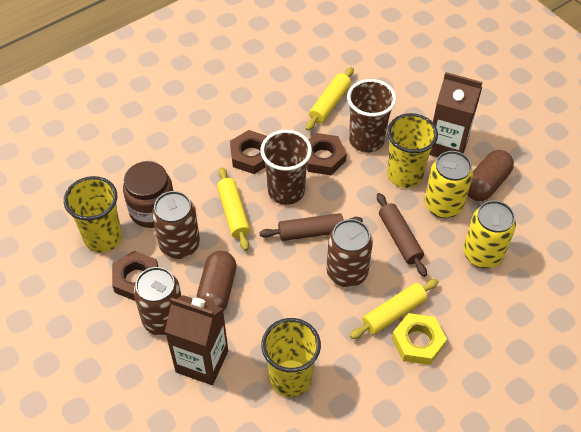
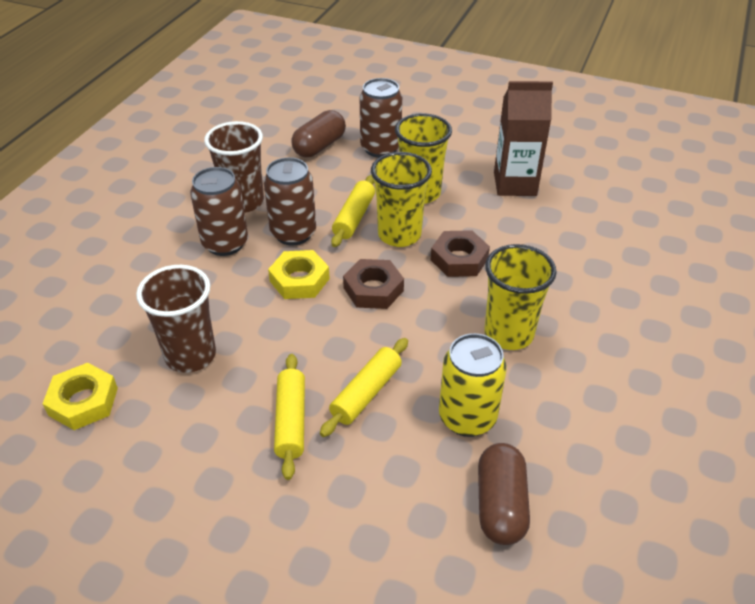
brown carton: 2 -> 1
brown jar: 1 -> 0
brown nut: 3 -> 2
brown rolling pin: 2 -> 0
yellow can: 2 -> 1
yellow nut: 1 -> 2

